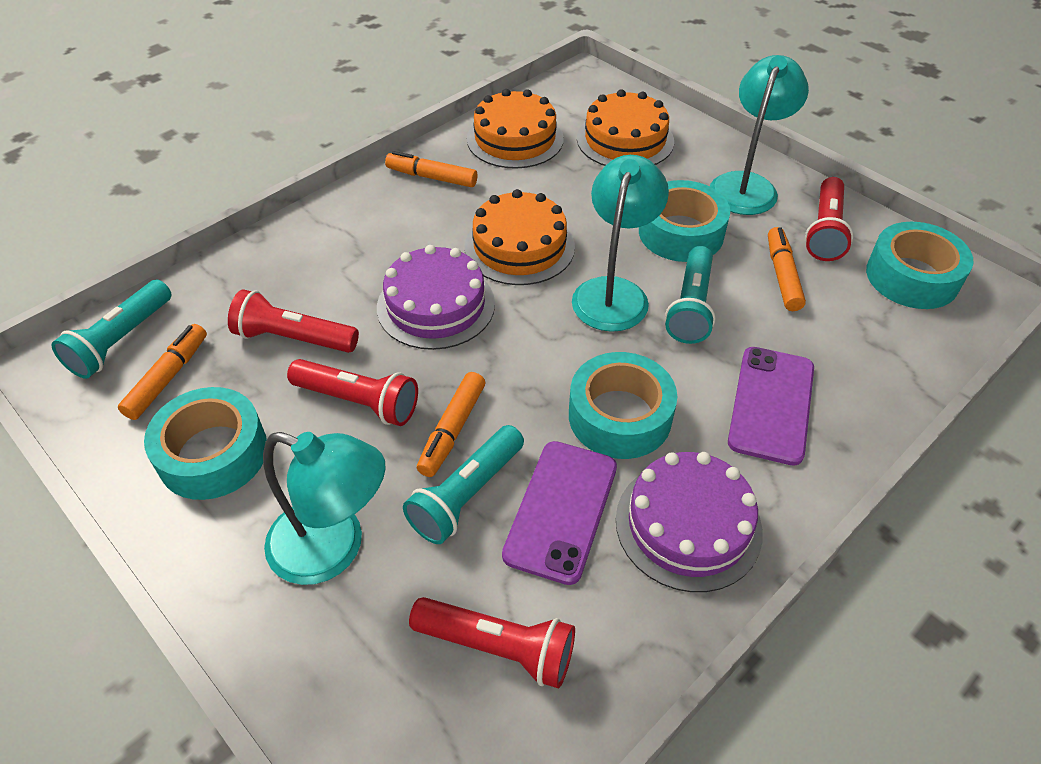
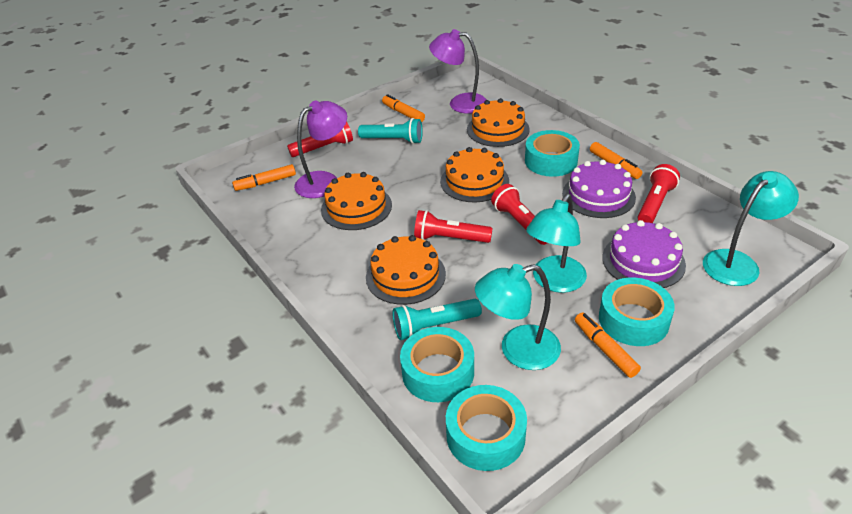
orange cake: 3 -> 4
purple lamp: 0 -> 2
purple phone: 2 -> 0
turquoise flashlight: 3 -> 2

